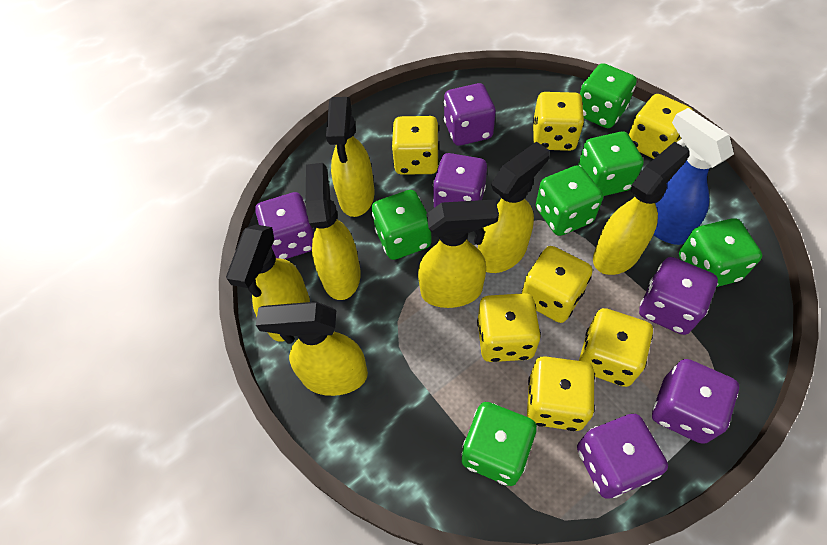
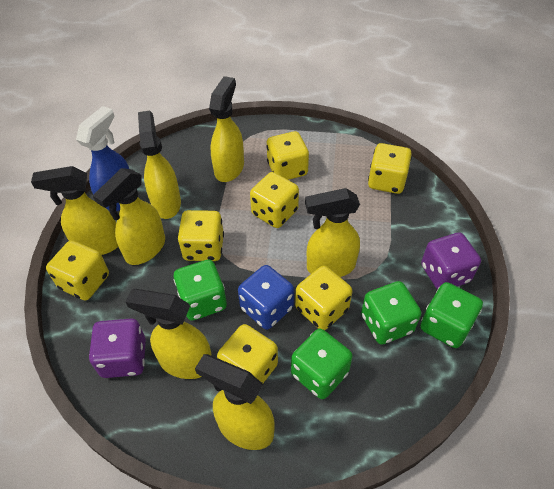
blue dice: 0 -> 1
green dice: 6 -> 4
purple dice: 6 -> 2

